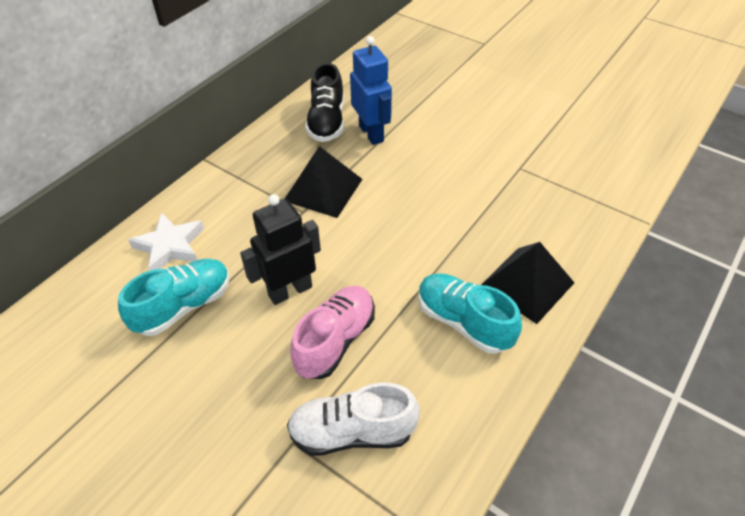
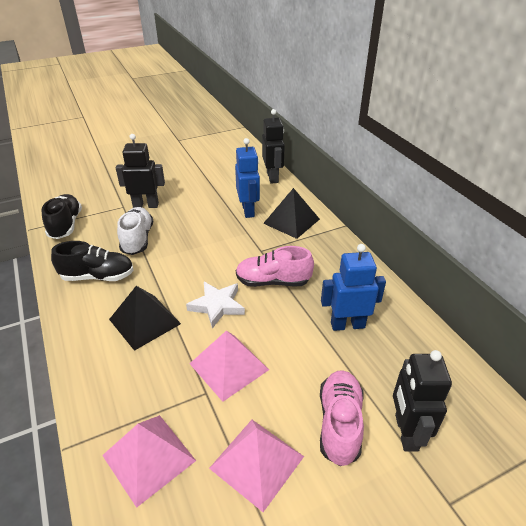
black robot: 1 -> 3
black shoe: 1 -> 2
blue robot: 1 -> 2
pink pyramid: 0 -> 3
pink shoe: 1 -> 2
turquoise shoe: 2 -> 0

